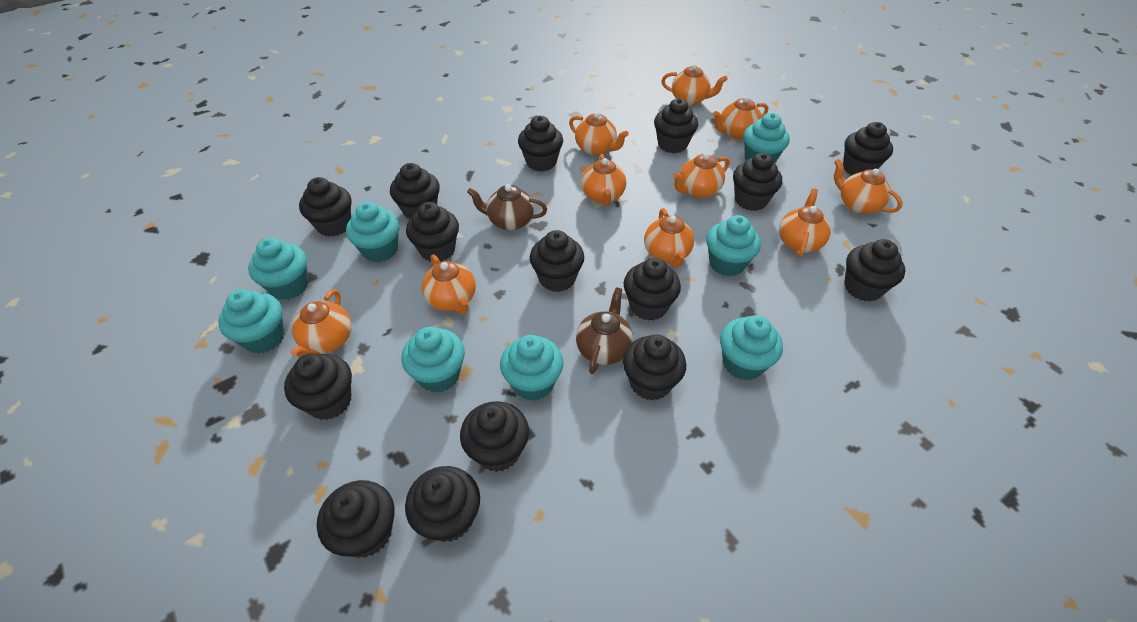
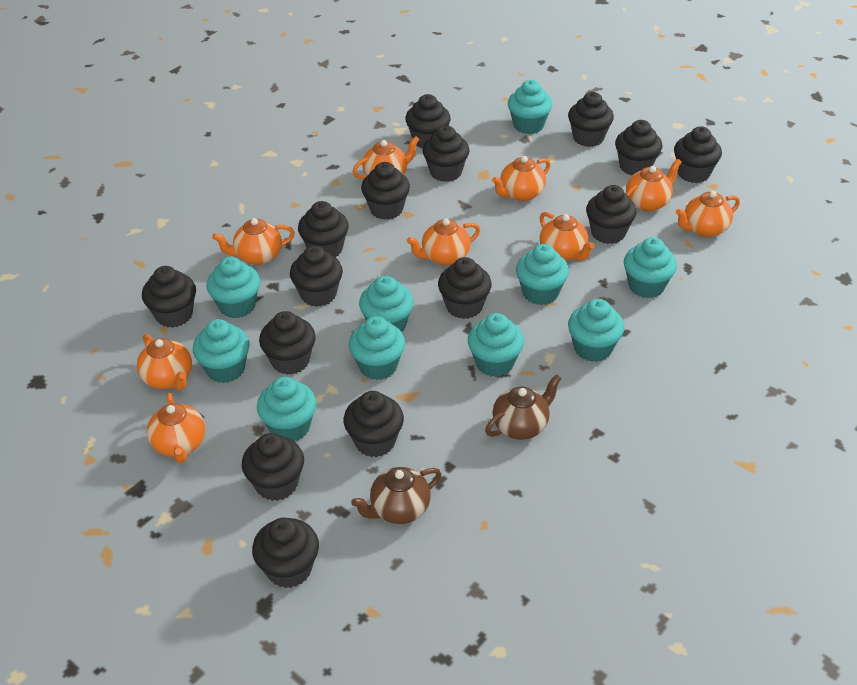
orange teapot: 10 -> 9
turquoise cupcake: 8 -> 10

